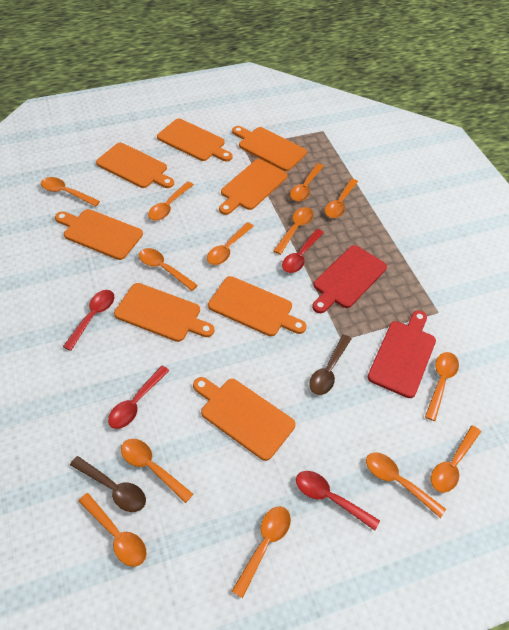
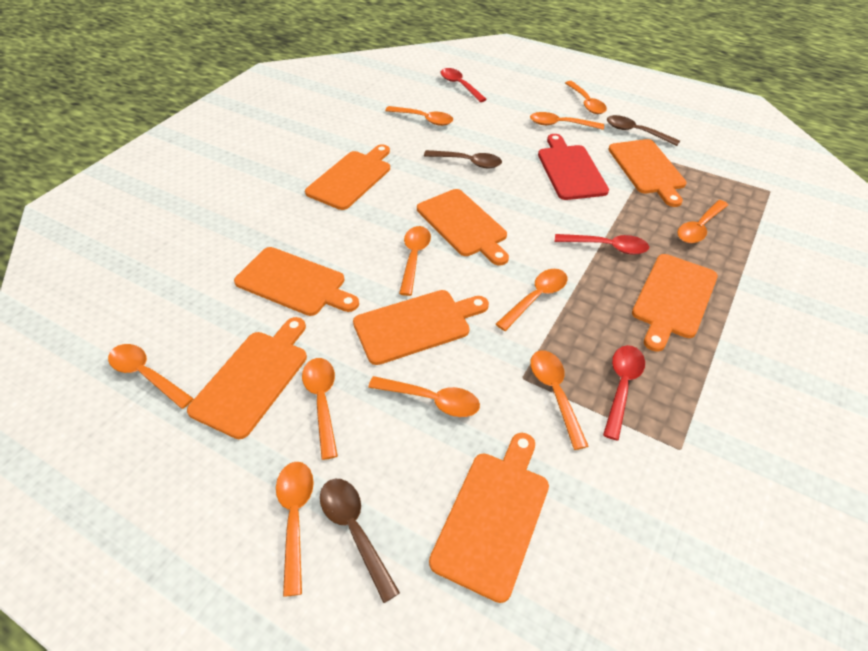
brown spoon: 2 -> 3
orange spoon: 13 -> 11
red cutting board: 2 -> 1
red spoon: 4 -> 3

